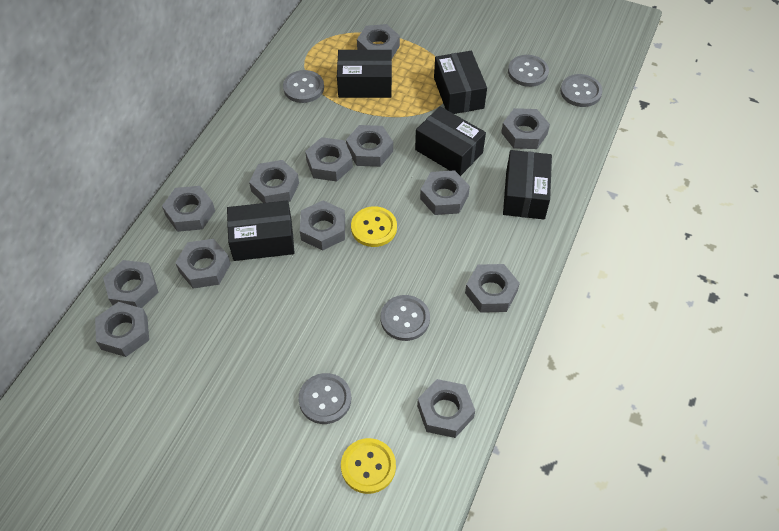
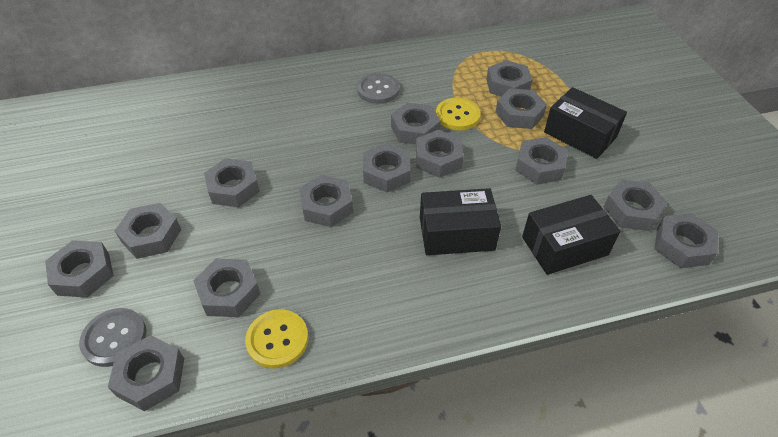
black box: 5 -> 3
grey button: 5 -> 2
grey nut: 13 -> 14

